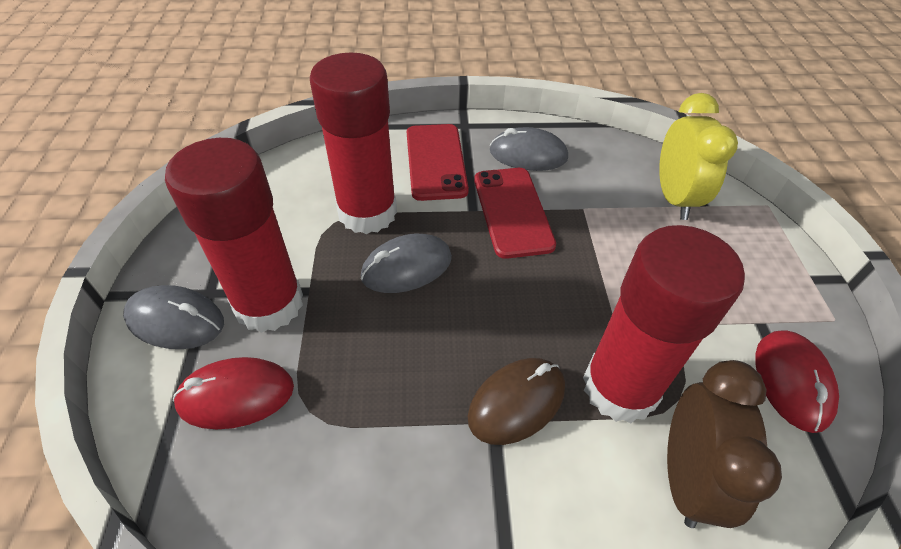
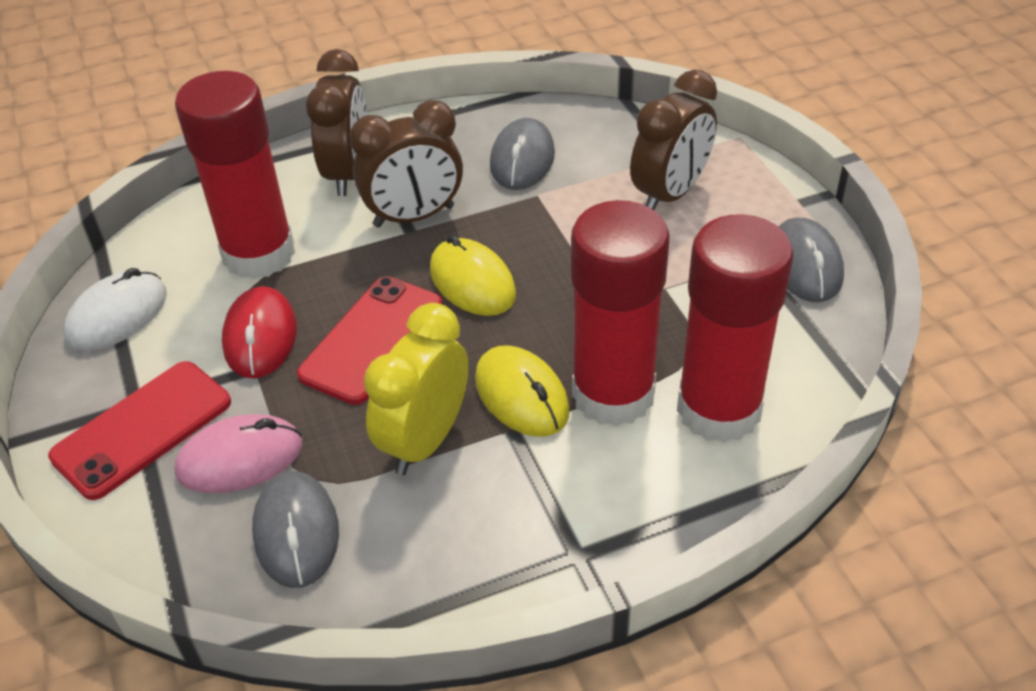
brown clock: 1 -> 3
brown mouse: 1 -> 0
pink mouse: 0 -> 1
red mouse: 2 -> 1
white mouse: 0 -> 1
yellow mouse: 0 -> 2

